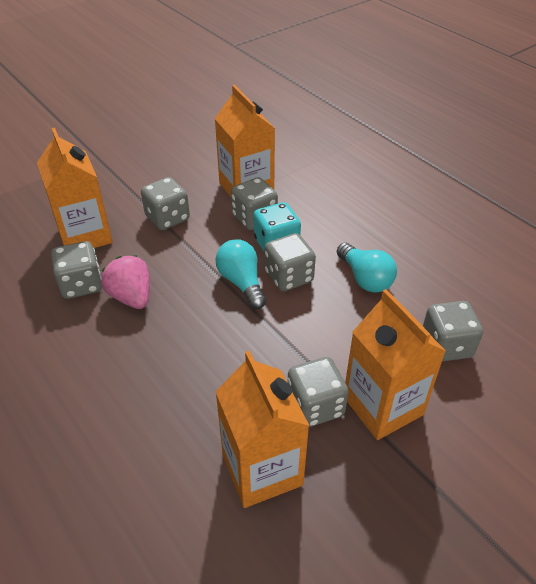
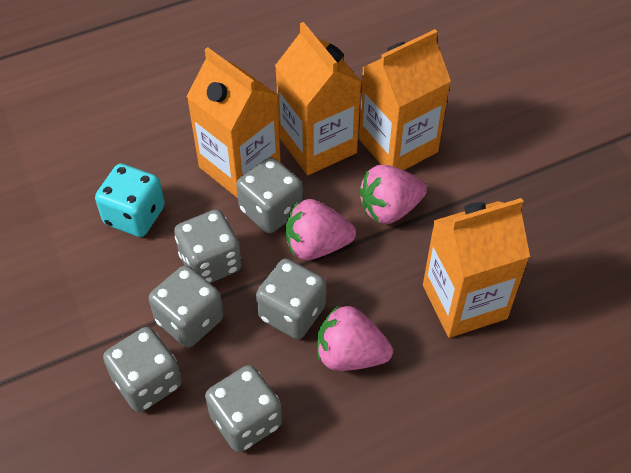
pink strawberry: 1 -> 3
turquoise light bulb: 2 -> 0

